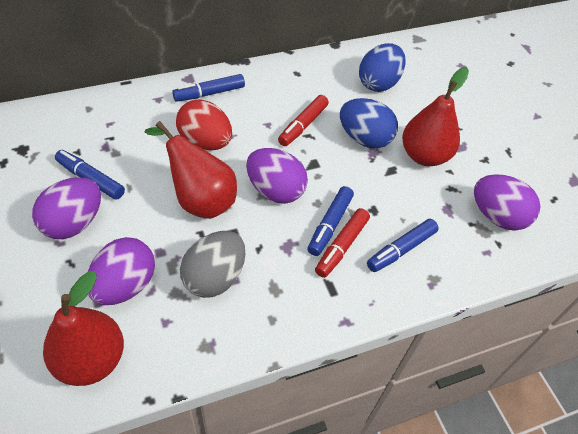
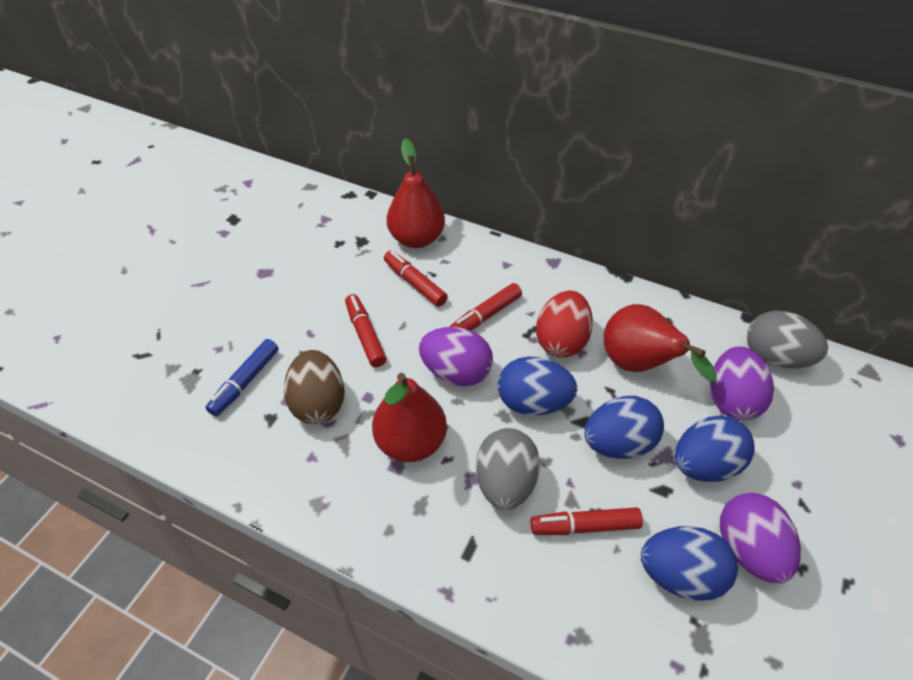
blue egg: 2 -> 4
blue marker: 4 -> 1
brown egg: 0 -> 1
grey egg: 1 -> 2
purple egg: 4 -> 3
red marker: 2 -> 4

